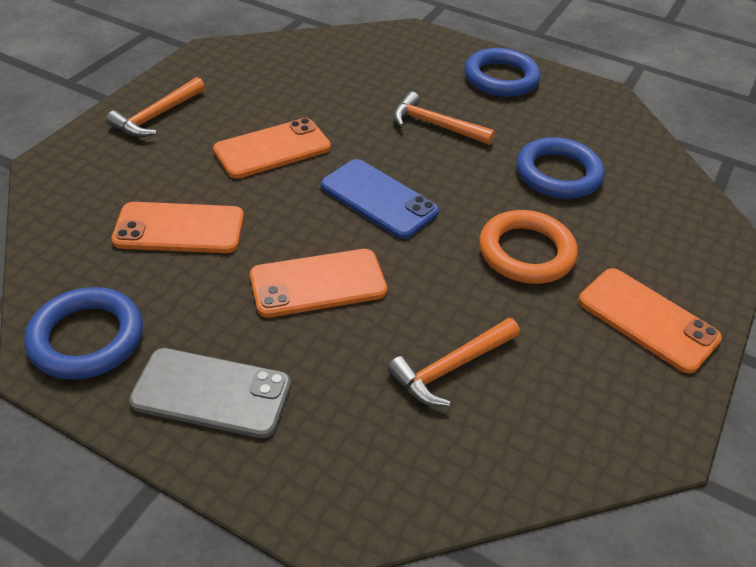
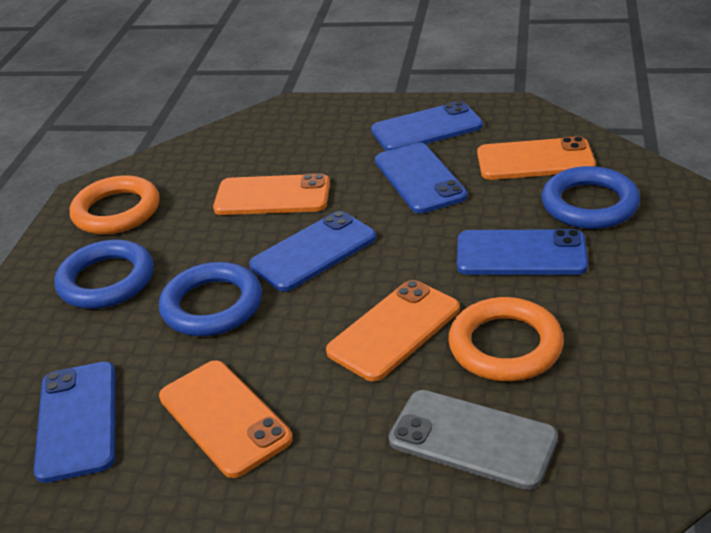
blue phone: 1 -> 5
orange hammer: 3 -> 0
orange ring: 1 -> 2

